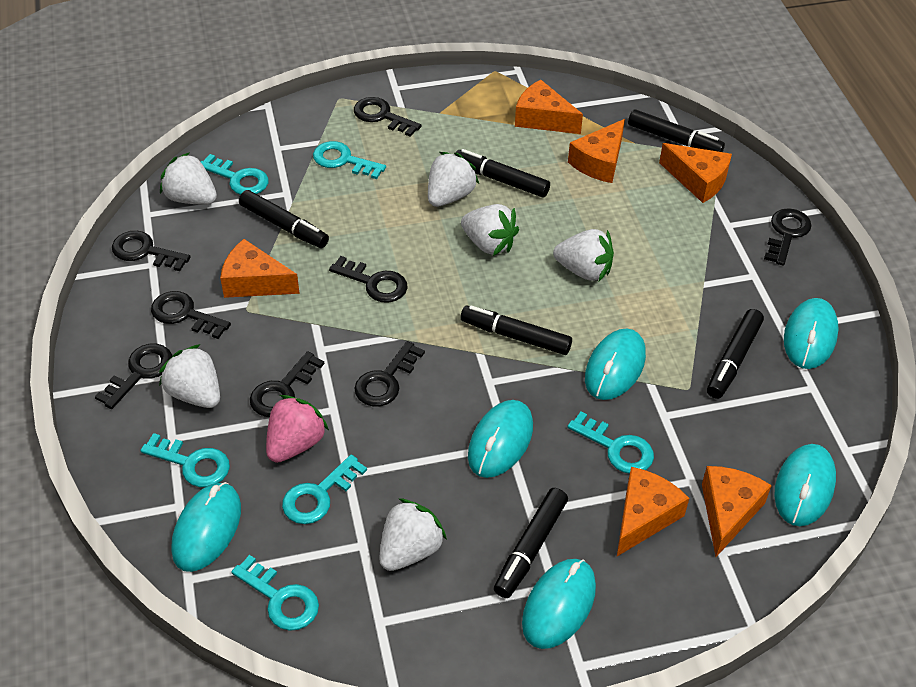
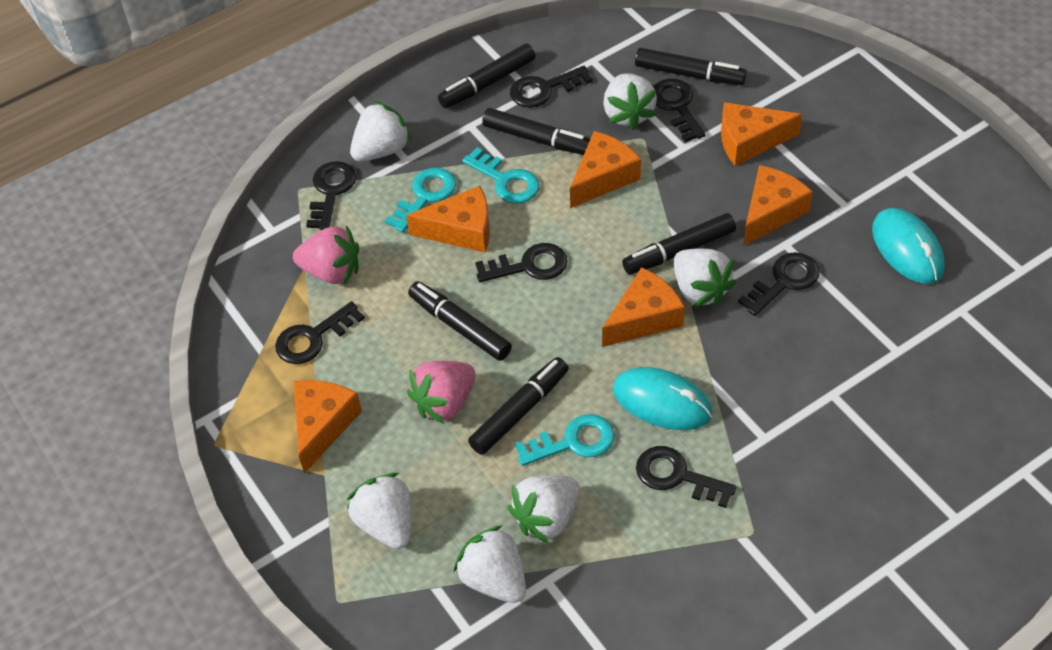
black key: 8 -> 7
pink strawberry: 1 -> 2
turquoise key: 6 -> 3
turquoise mouse: 6 -> 2

